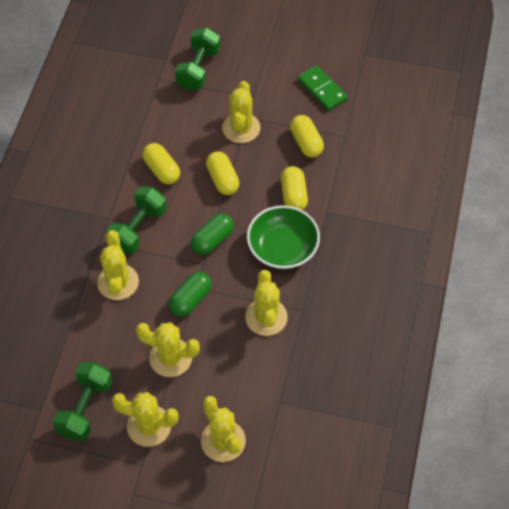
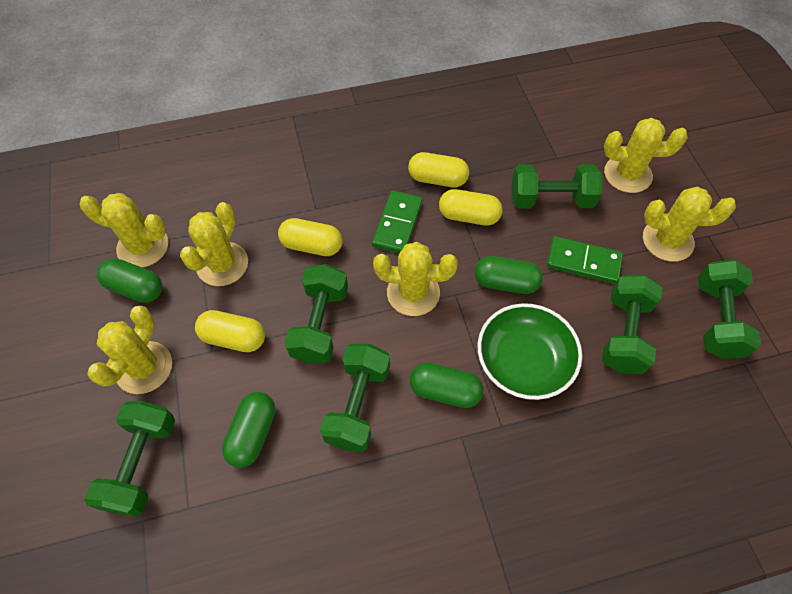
green capsule: 2 -> 4
green domino: 1 -> 2
green dumbbell: 3 -> 6

